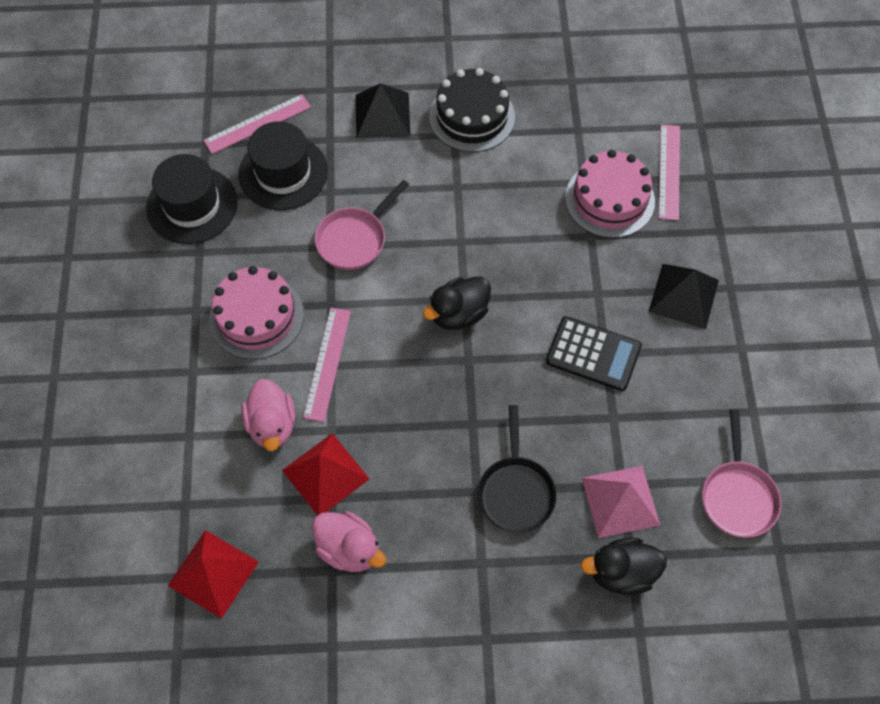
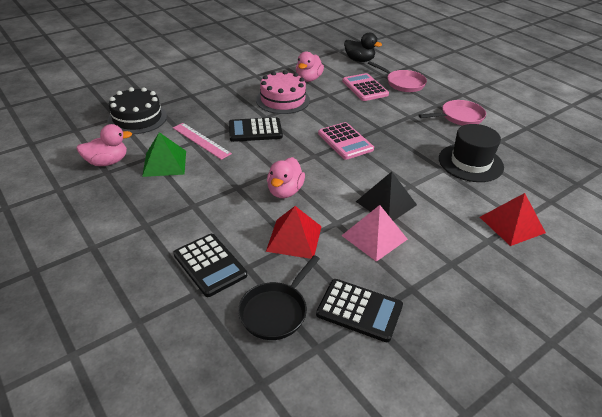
black calculator: 1 -> 3
black duck: 2 -> 1
black hat: 2 -> 1
black pyramid: 2 -> 1
green pyramid: 0 -> 1
pink cake: 2 -> 1
pink calculator: 0 -> 2
pink duck: 2 -> 3
pink ruler: 3 -> 1

